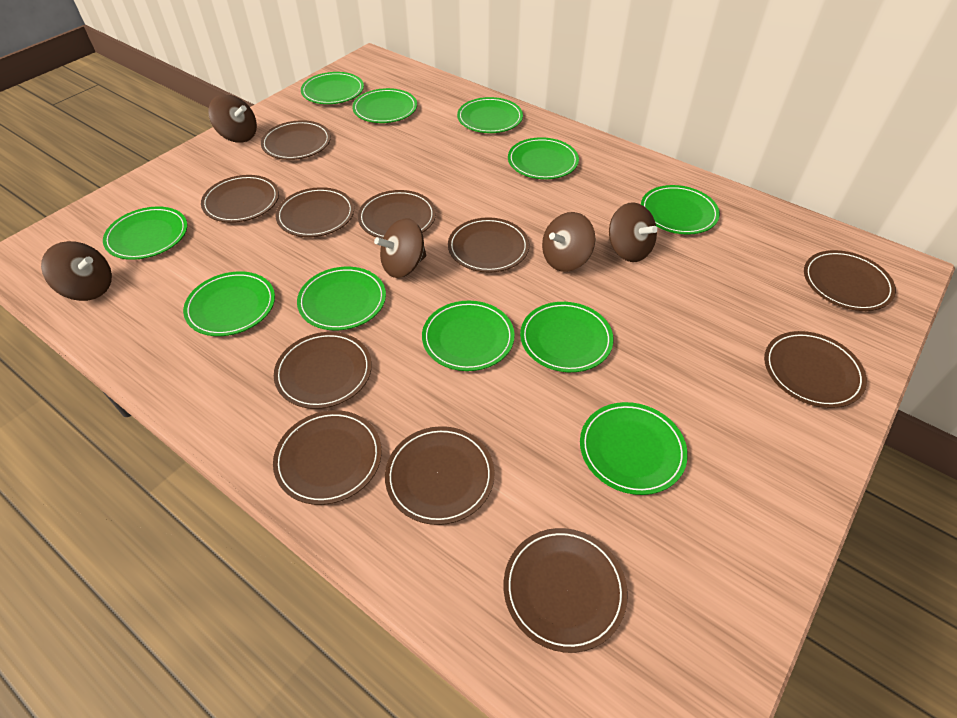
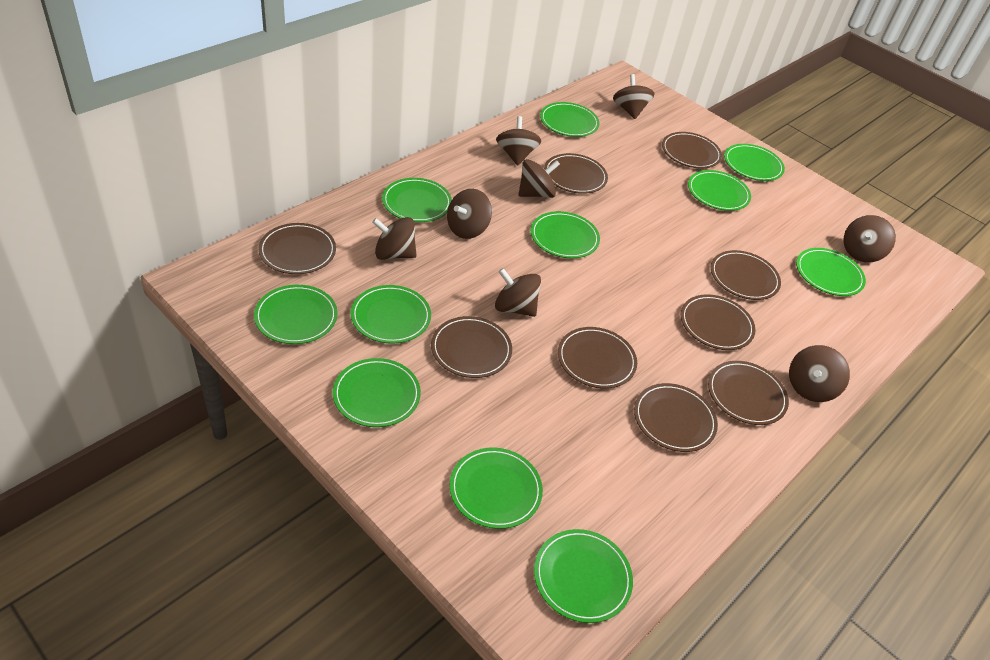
brown plate: 11 -> 9
brown spinning top: 5 -> 8

